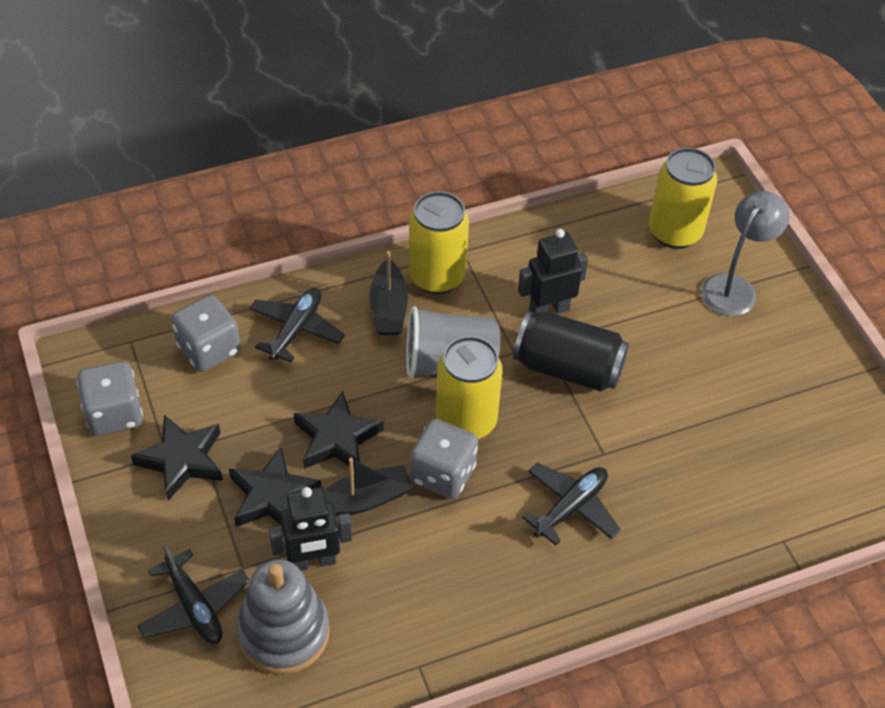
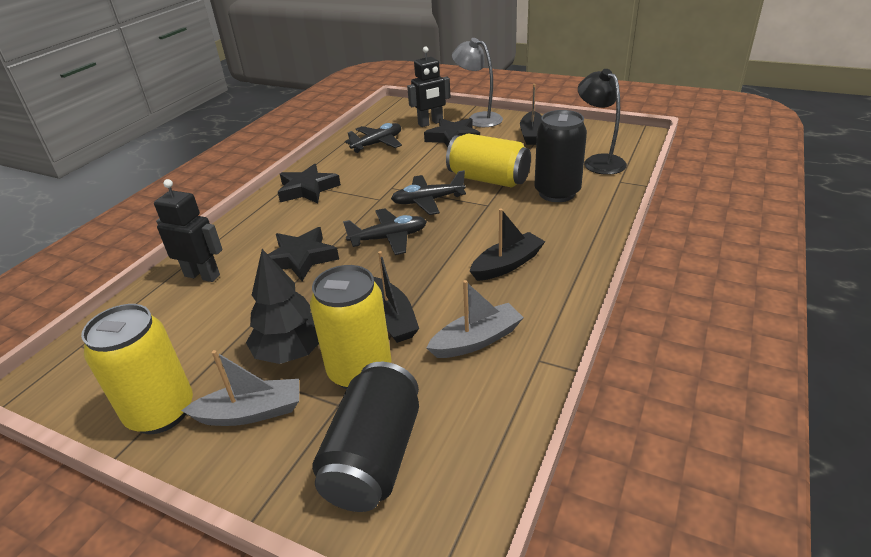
black boat: 2 -> 3
black can: 1 -> 2
black lamp: 0 -> 1
black tree: 0 -> 1
grey boat: 0 -> 2
grey cup: 1 -> 0
grey dice: 3 -> 0
grey stacking toy: 1 -> 0

